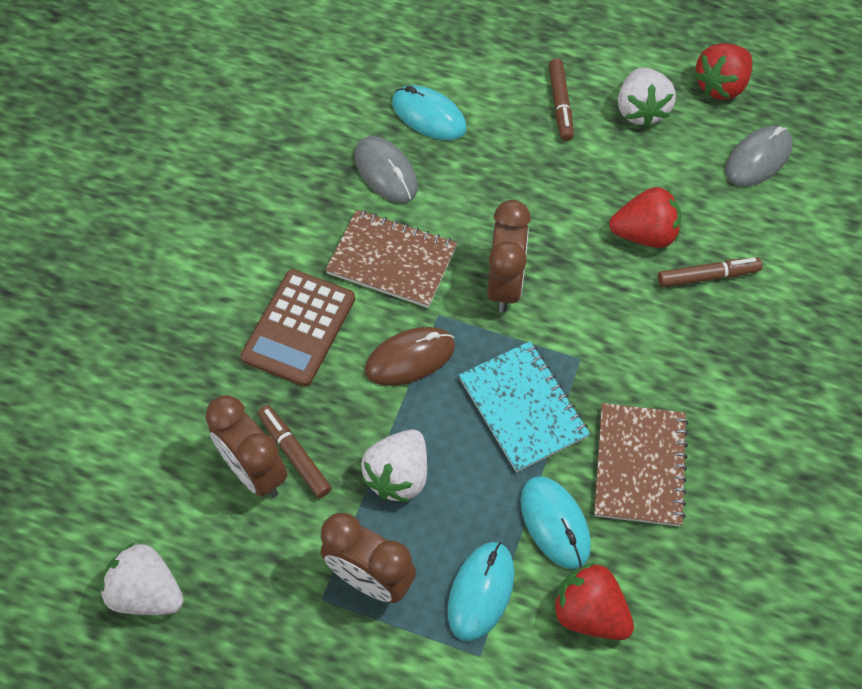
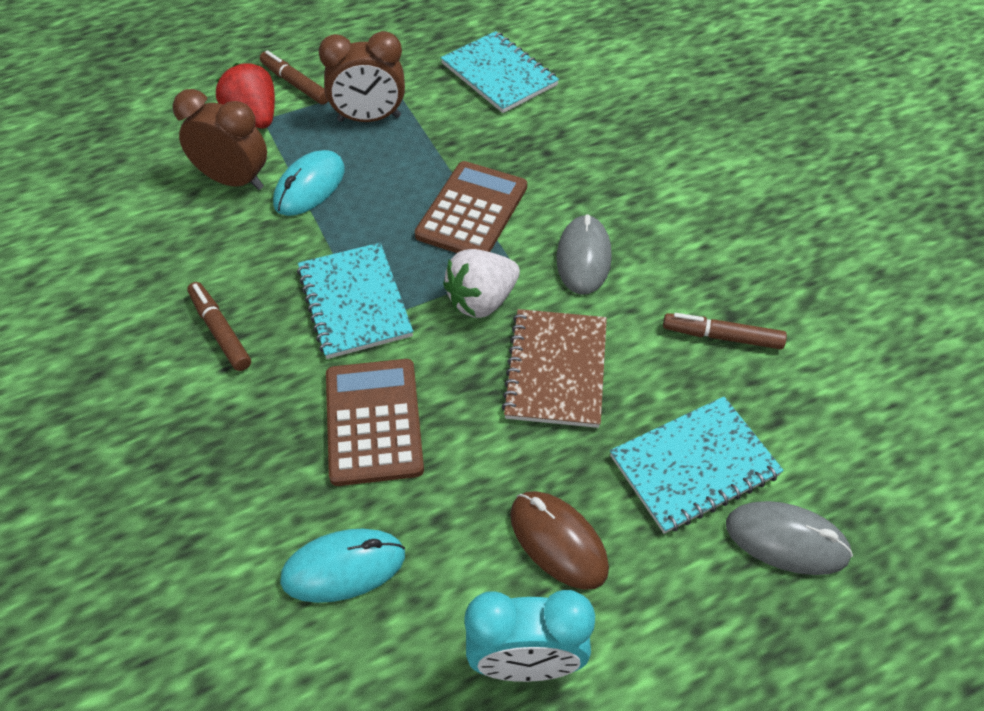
brown calculator: 1 -> 2
brown clock: 3 -> 2
brown notebook: 2 -> 1
red strawberry: 3 -> 1
turquoise clock: 0 -> 1
turquoise mouse: 3 -> 2
turquoise notebook: 1 -> 3
white strawberry: 3 -> 1

